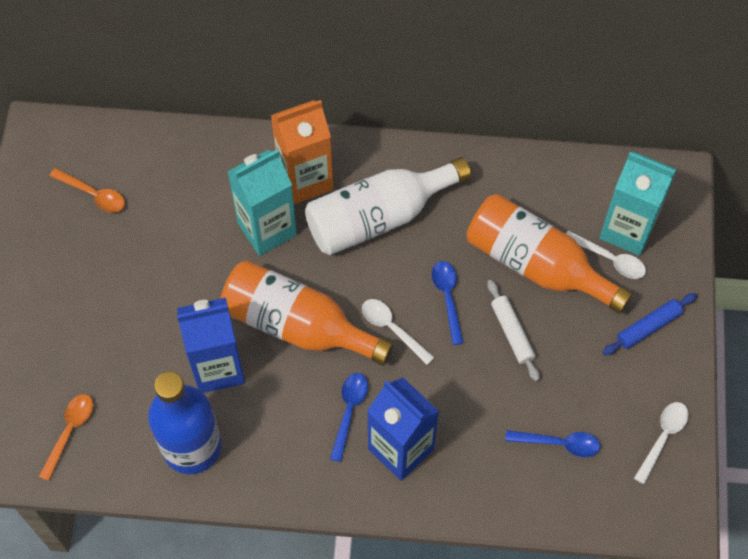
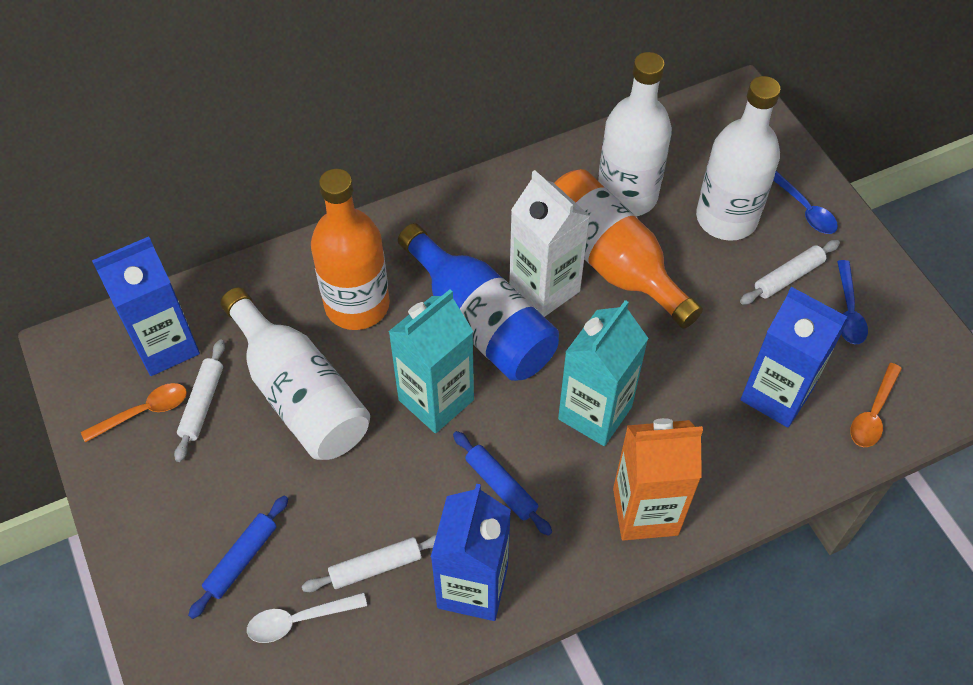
blue carton: 2 -> 3
blue rolling pin: 1 -> 2
blue spoon: 3 -> 2
white bottle: 1 -> 3
white carton: 0 -> 1
white rolling pin: 1 -> 3
white spoon: 3 -> 1

